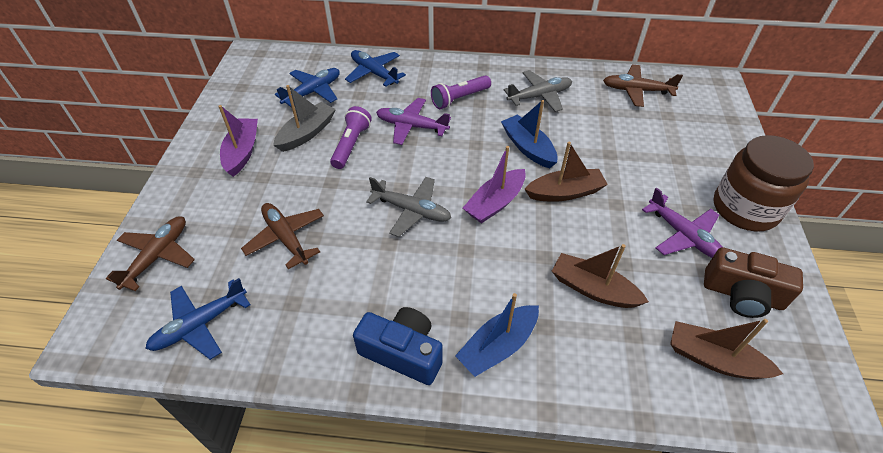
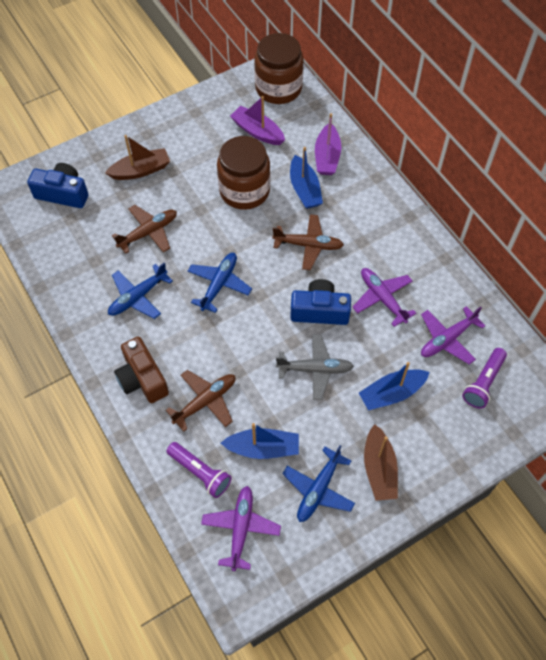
blue boat: 2 -> 3
blue camera: 1 -> 2
brown boat: 3 -> 2
brown jar: 1 -> 2
grey boat: 1 -> 0
grey plane: 2 -> 1
purple plane: 2 -> 3

